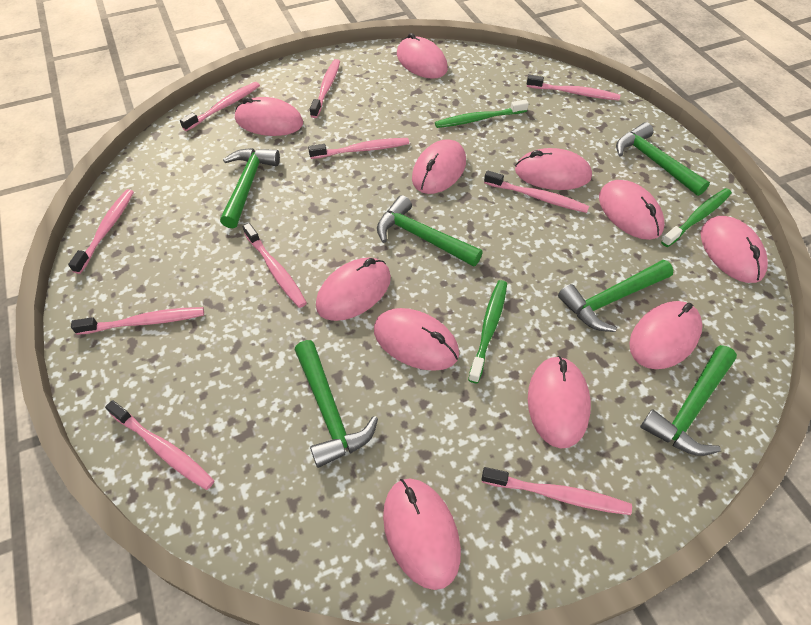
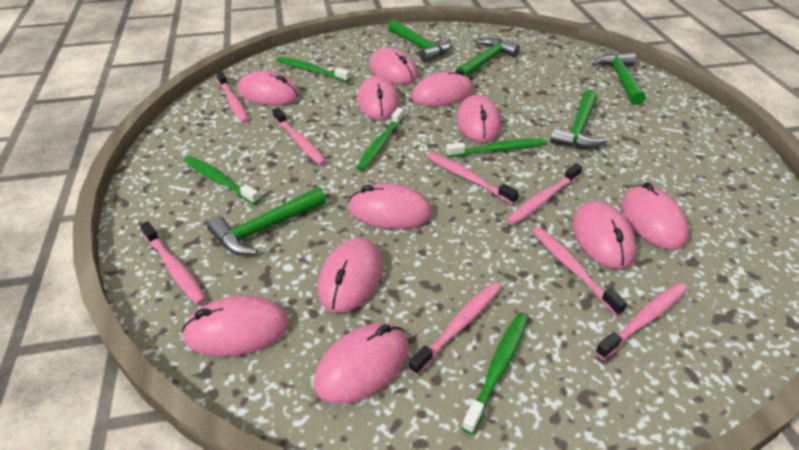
green hammer: 6 -> 5
green toothbrush: 3 -> 5
pink toothbrush: 10 -> 8

